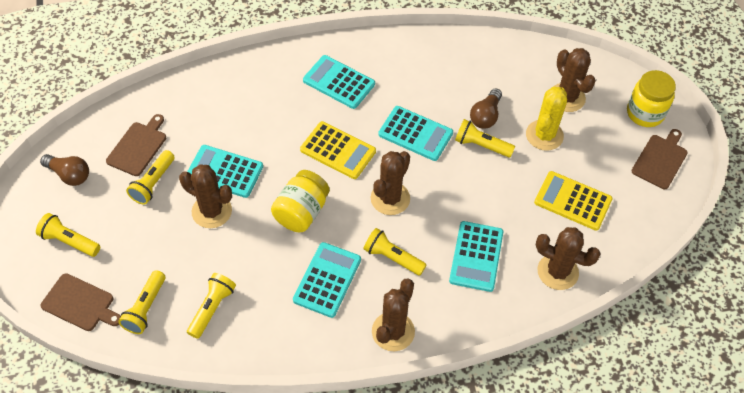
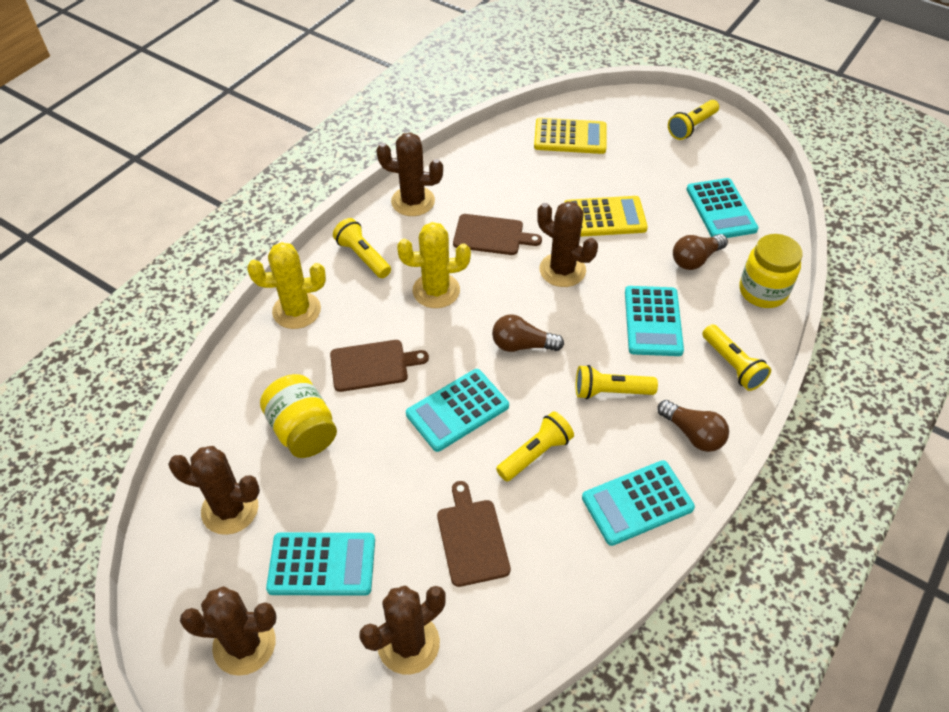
brown light bulb: 2 -> 3
yellow cactus: 1 -> 2
yellow flashlight: 6 -> 5

